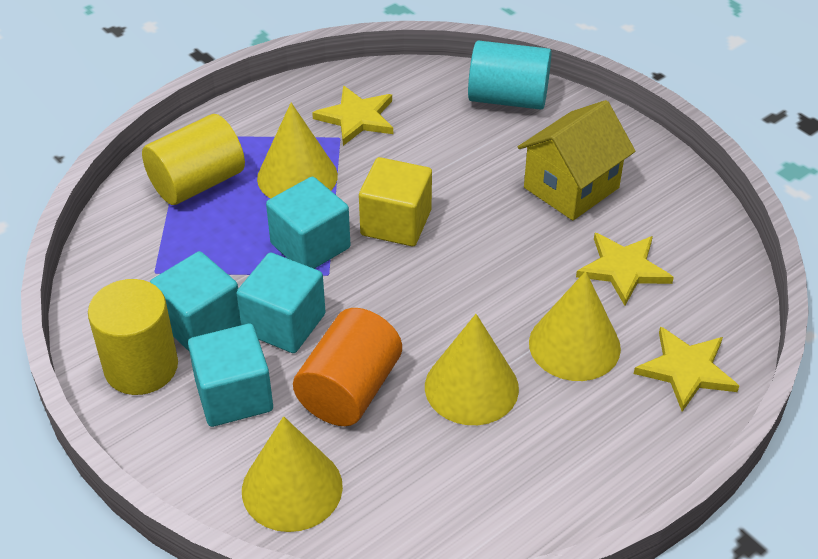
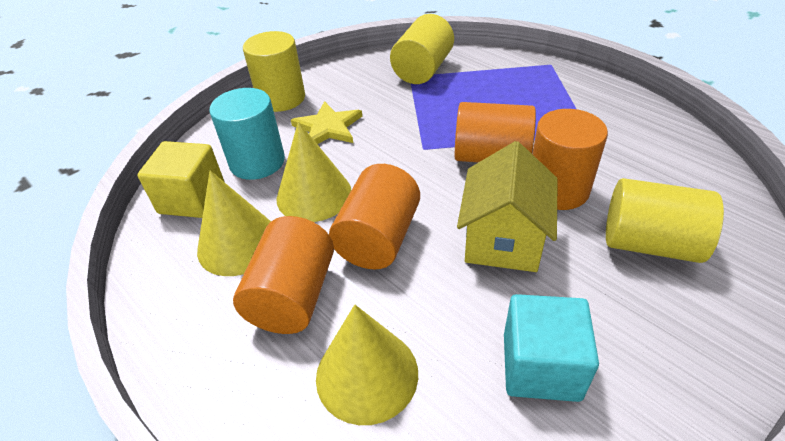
orange cylinder: 1 -> 4
turquoise cube: 4 -> 1
yellow cone: 4 -> 3
yellow cylinder: 2 -> 3
yellow star: 3 -> 1

